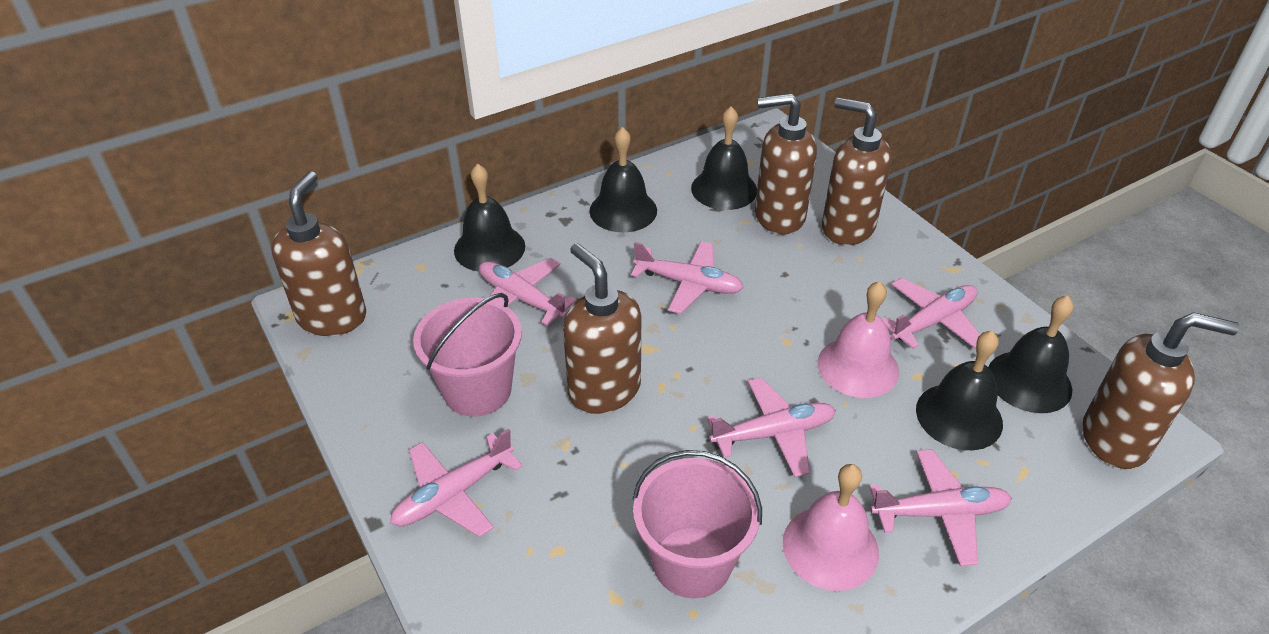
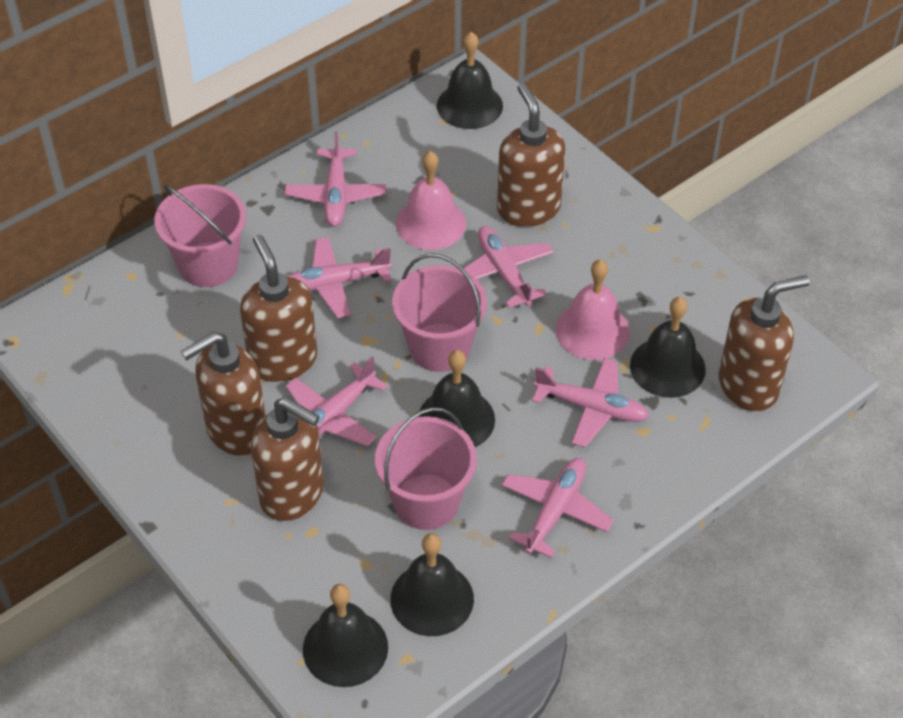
pink bucket: 2 -> 3

